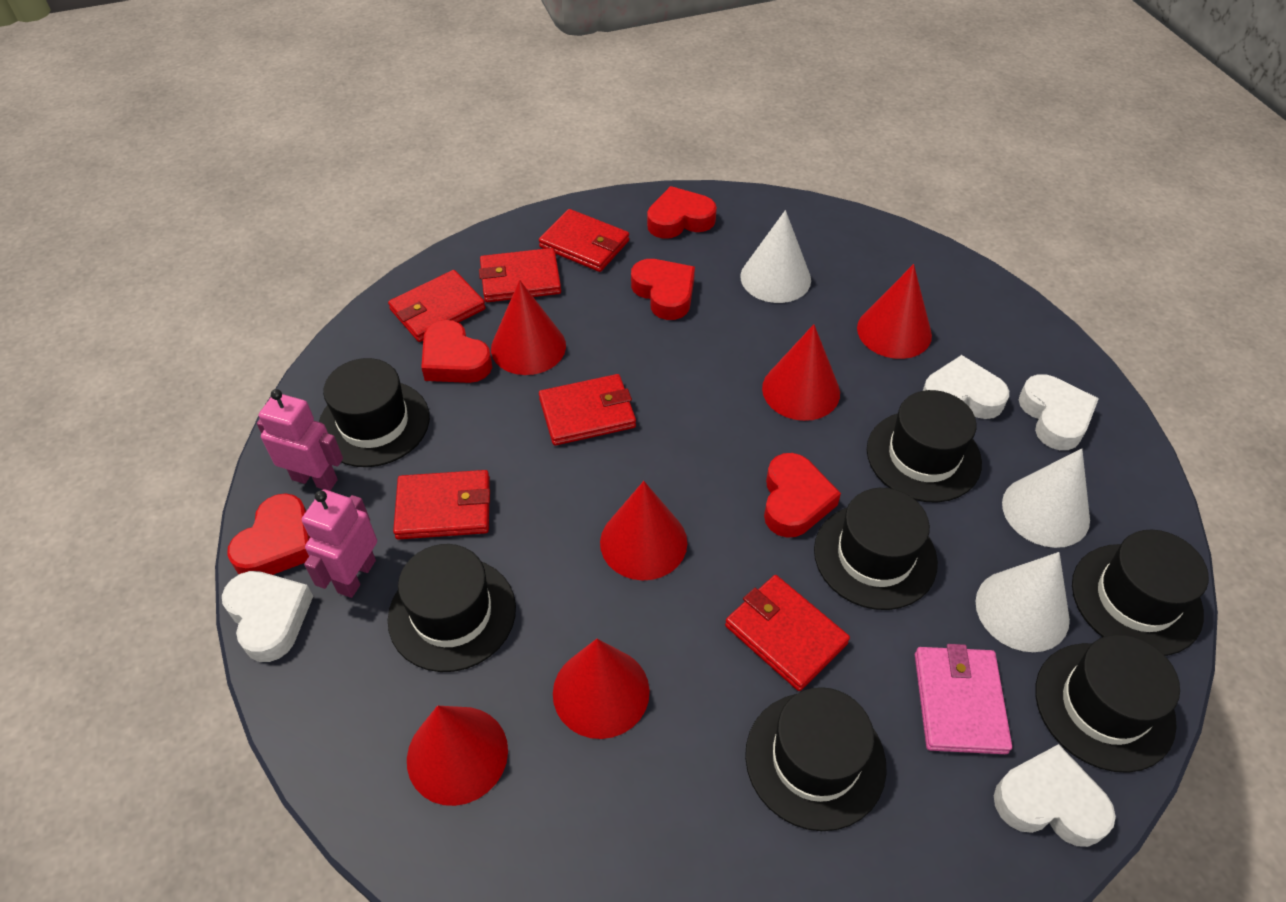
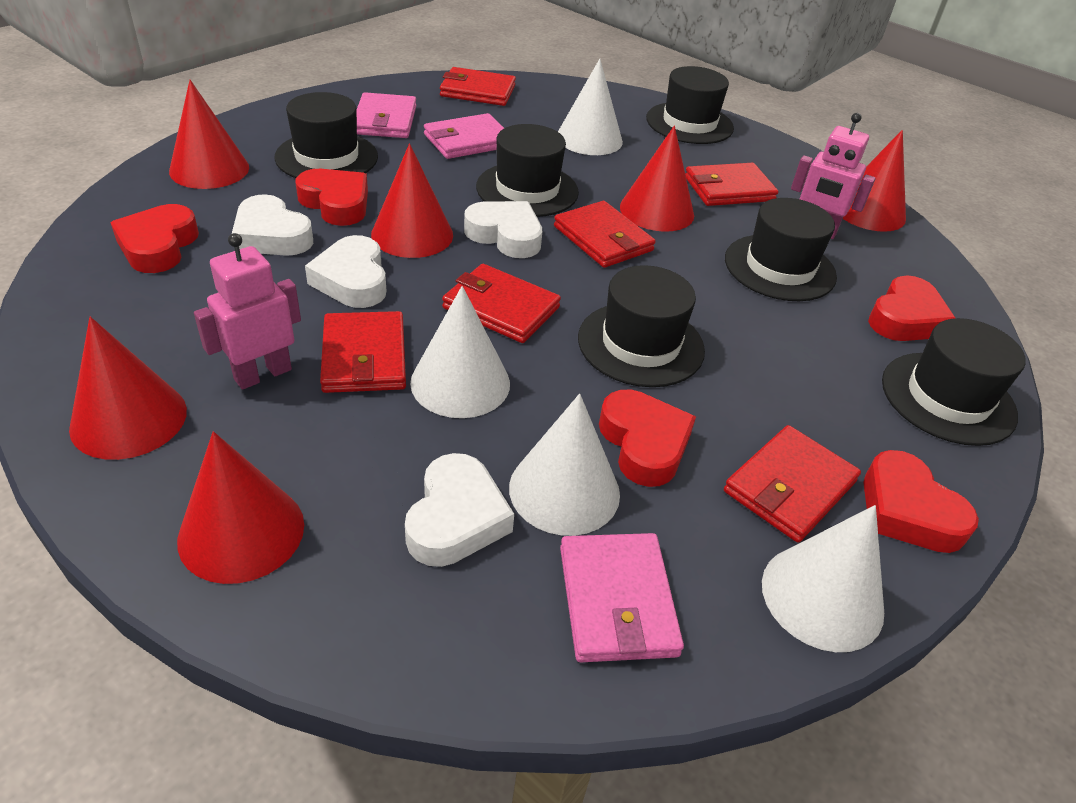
black hat: 7 -> 6
pink wallet: 1 -> 3
white cone: 3 -> 4

